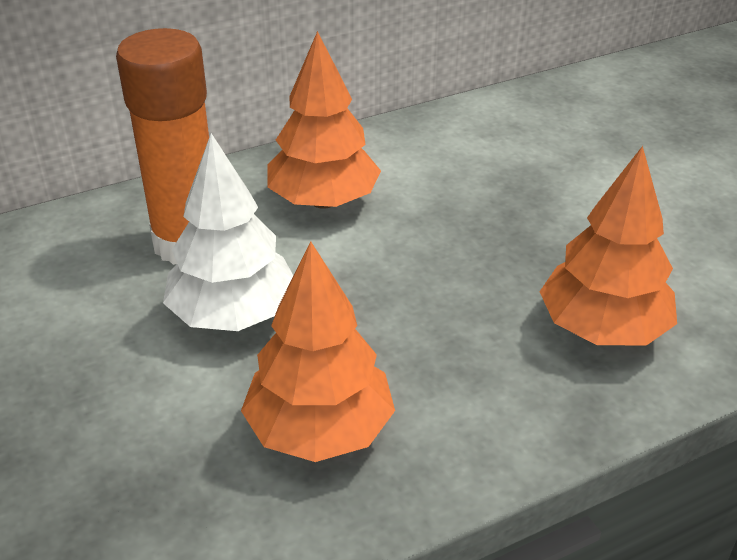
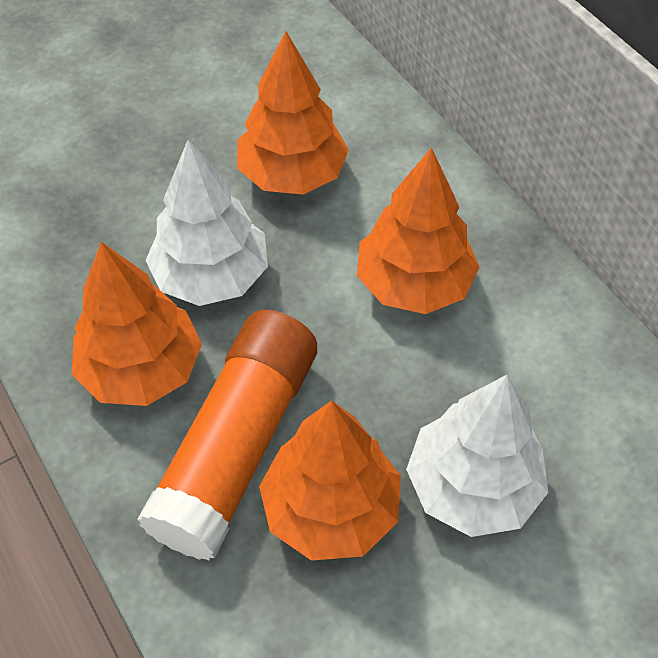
orange tree: 3 -> 4
white tree: 1 -> 2

